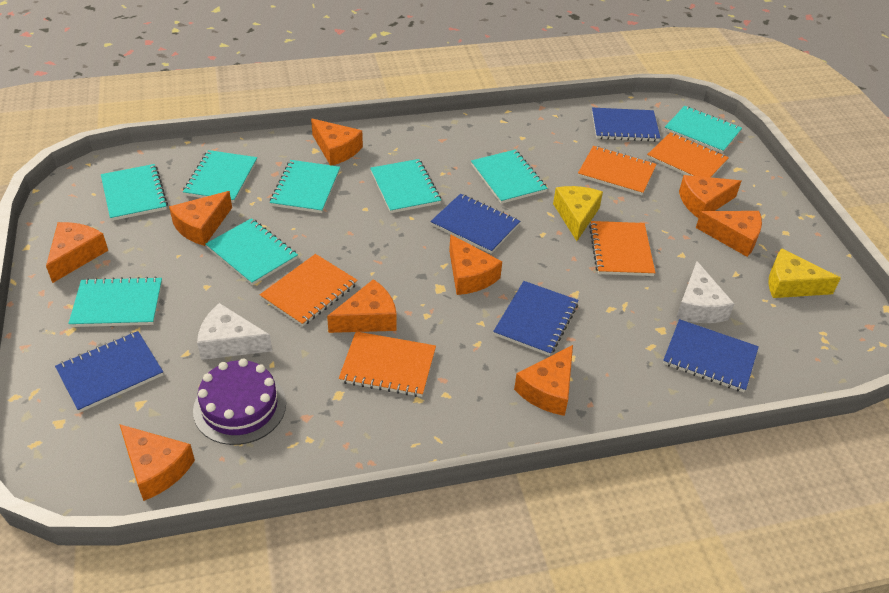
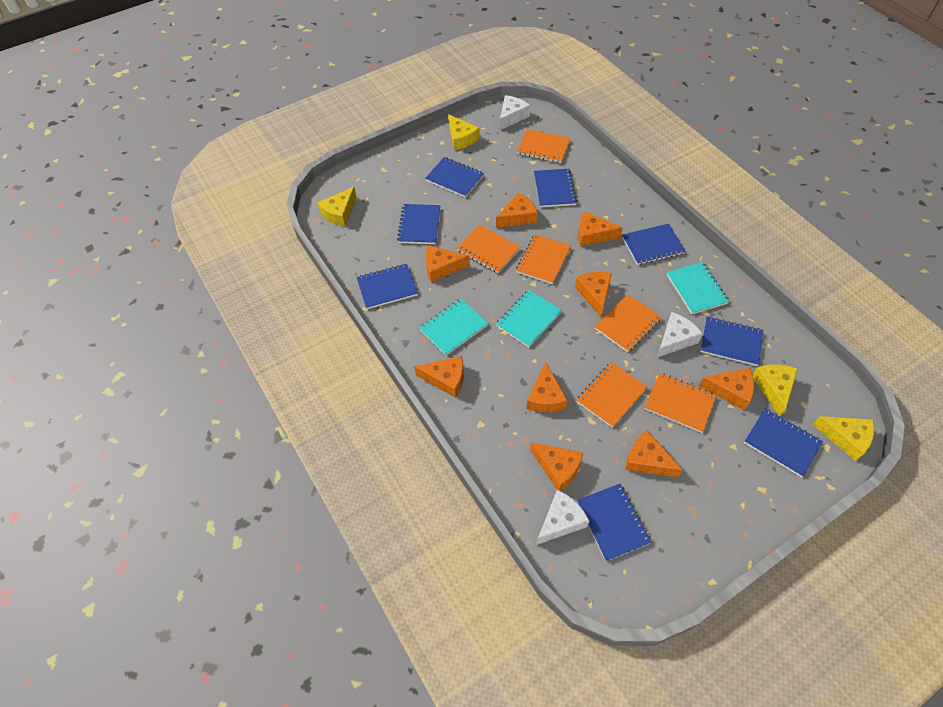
blue notebook: 5 -> 8
orange notebook: 5 -> 6
purple cake: 1 -> 0
turquoise notebook: 8 -> 3
white cheese: 2 -> 3
yellow cheese: 2 -> 4

